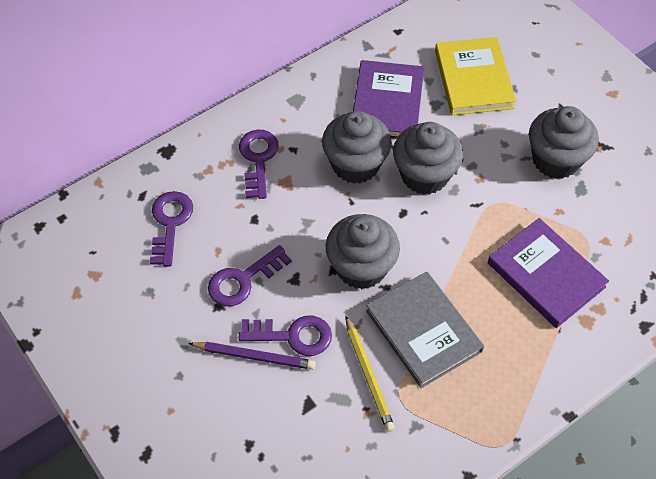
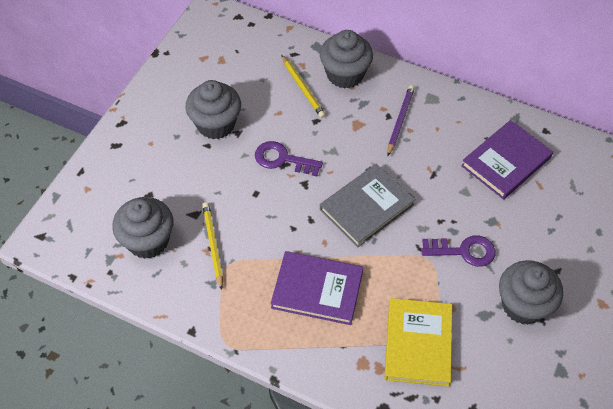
purple key: 4 -> 2
yellow pencil: 1 -> 2

